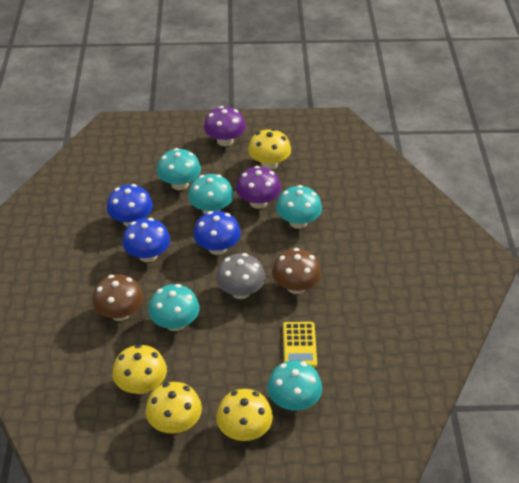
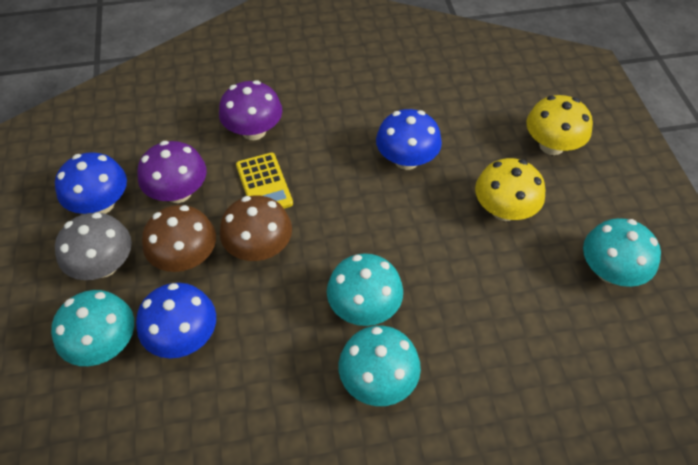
turquoise mushroom: 5 -> 4
yellow mushroom: 4 -> 2

